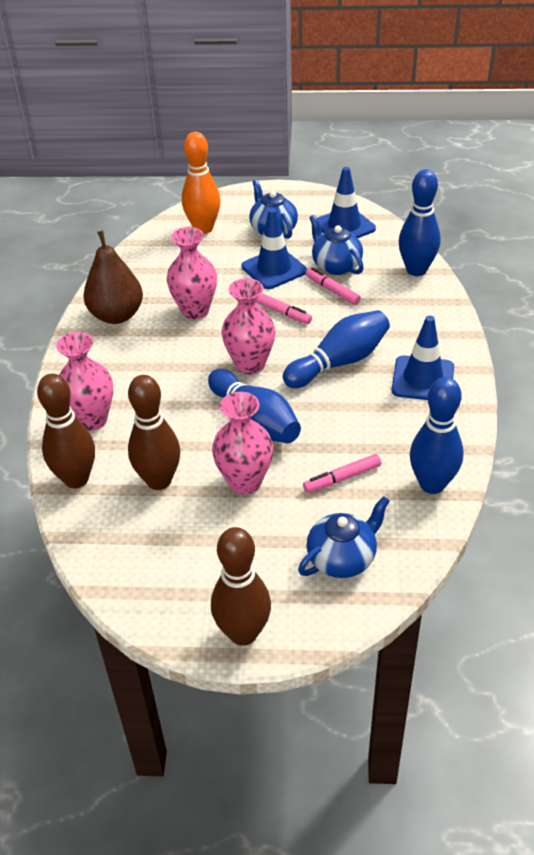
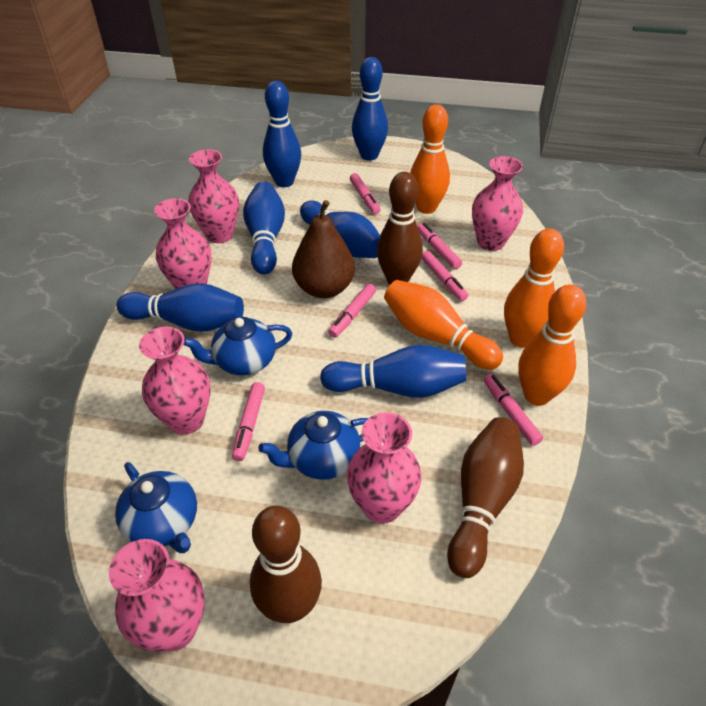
blue bowling pin: 4 -> 6
blue traffic cone: 3 -> 0
orange bowling pin: 1 -> 4
pink marker: 3 -> 6
pink vase: 4 -> 6

